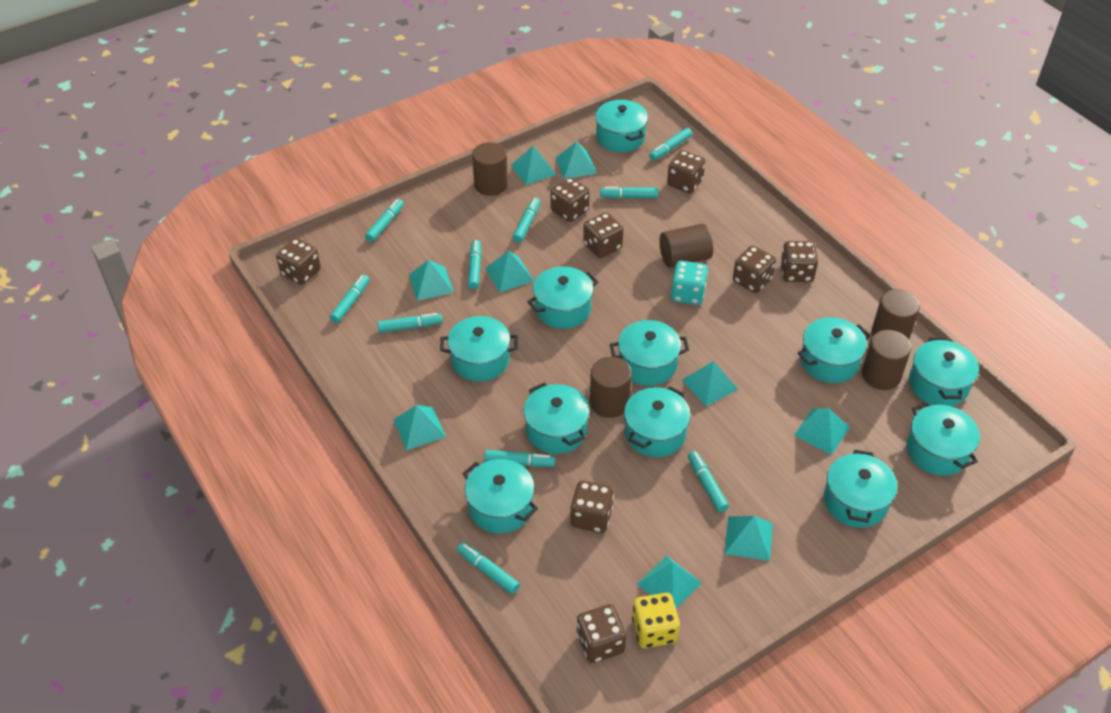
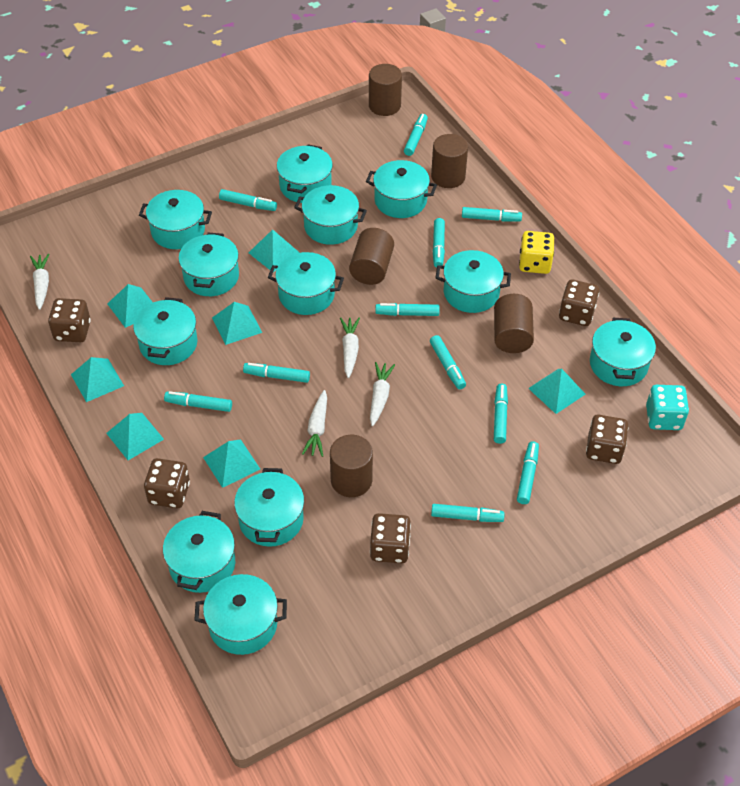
brown dice: 8 -> 5
turquoise marker: 10 -> 11
turquoise pot: 11 -> 12
turquoise pyramid: 9 -> 7
white carrot: 0 -> 4

